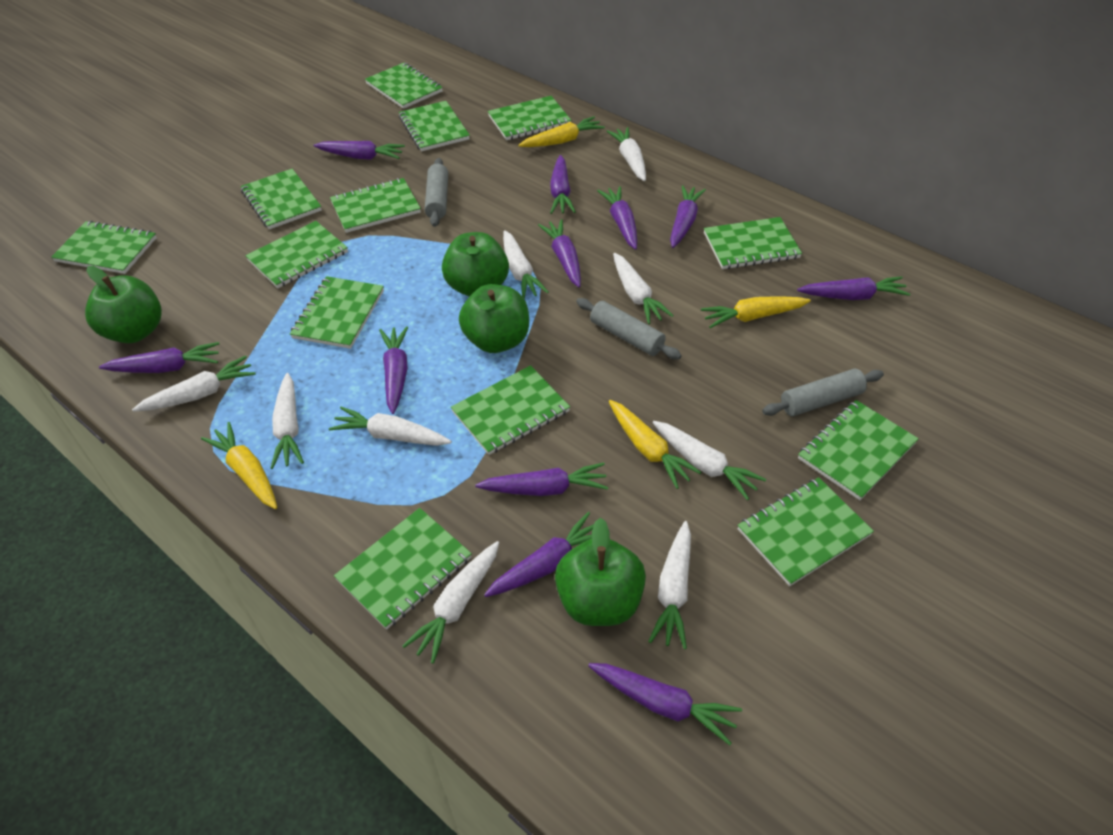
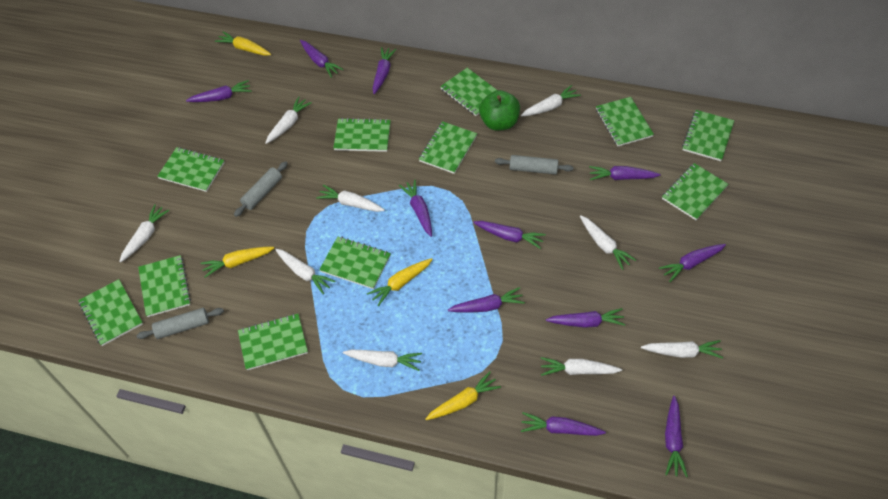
green apple: 4 -> 1
green notebook: 13 -> 11

